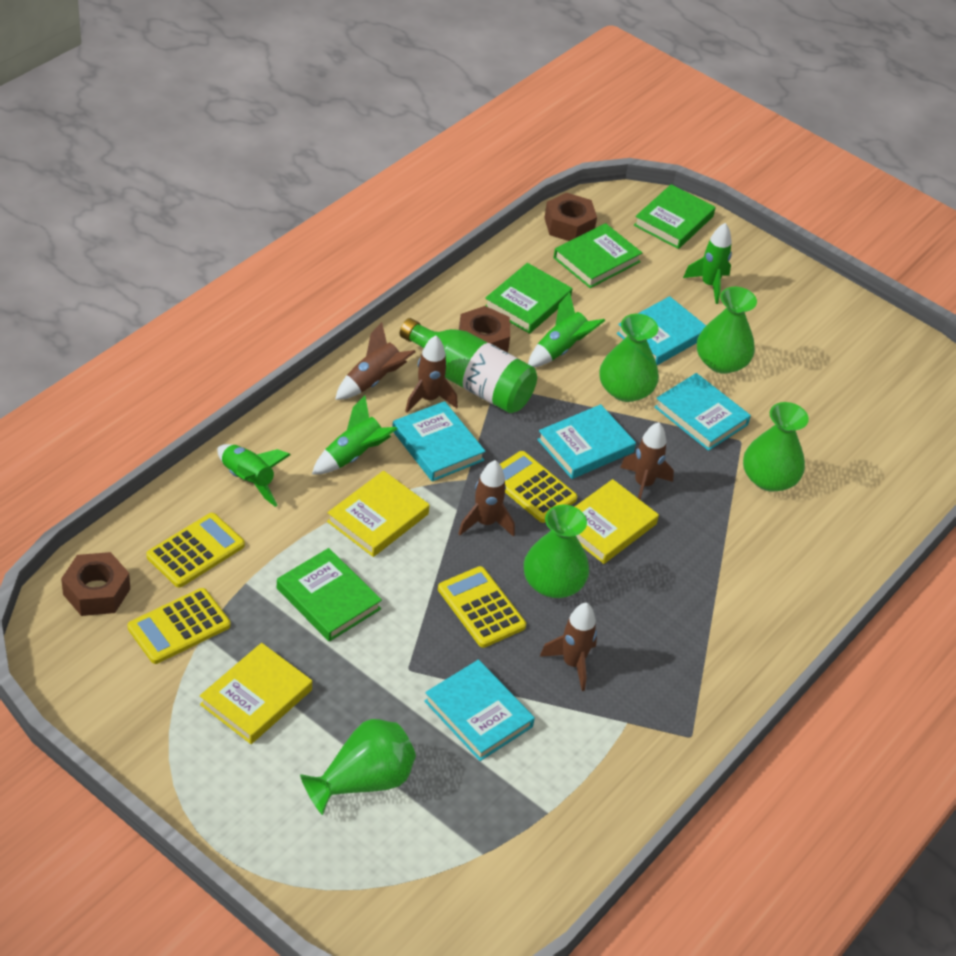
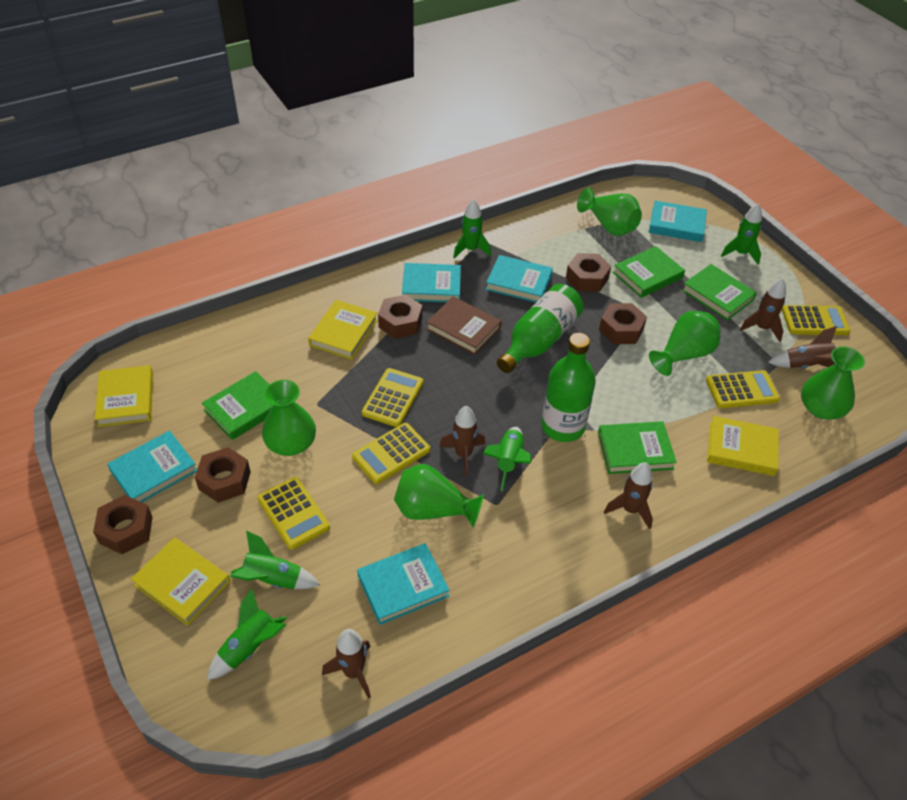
brown book: 0 -> 1
brown nut: 3 -> 5
green bottle: 1 -> 2
green rocket: 4 -> 5
yellow book: 3 -> 4
yellow calculator: 4 -> 5

